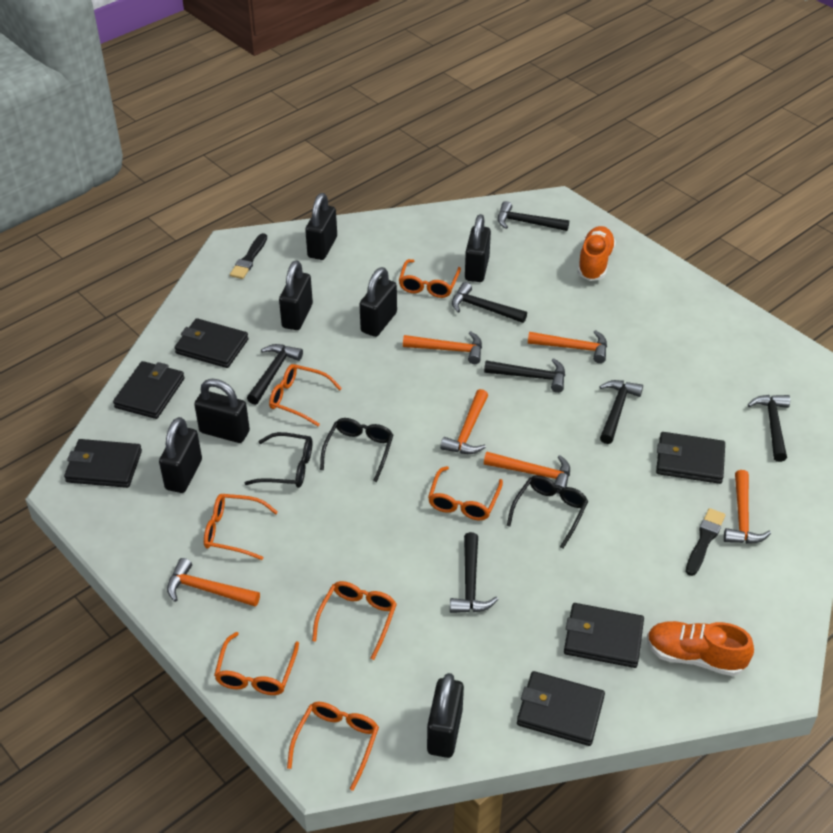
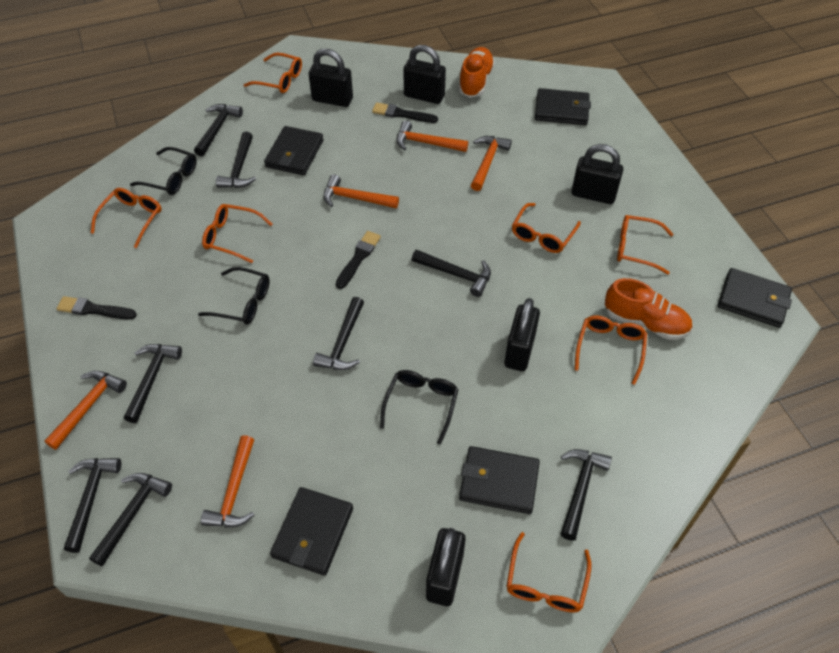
black brush: 2 -> 3
black hammer: 7 -> 8
black padlock: 7 -> 5
black wallet: 6 -> 5
orange hammer: 6 -> 5

